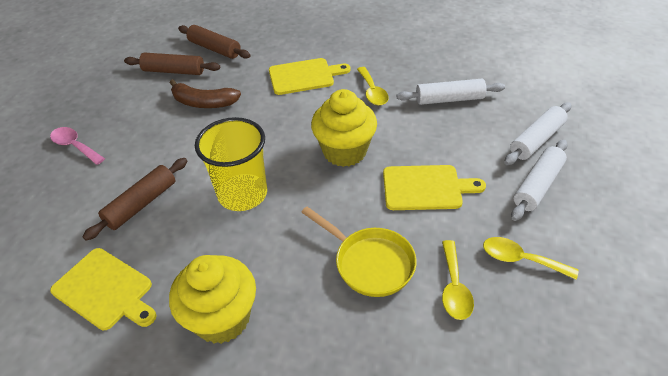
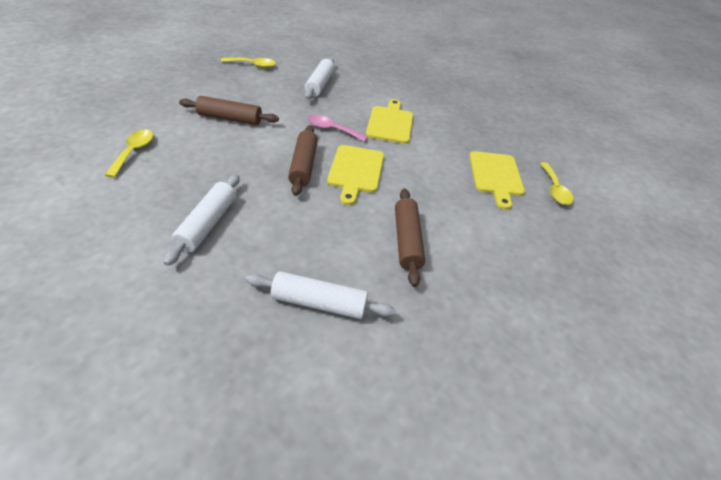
brown banana: 1 -> 0
yellow cup: 1 -> 0
yellow cupcake: 2 -> 0
yellow pan: 1 -> 0

